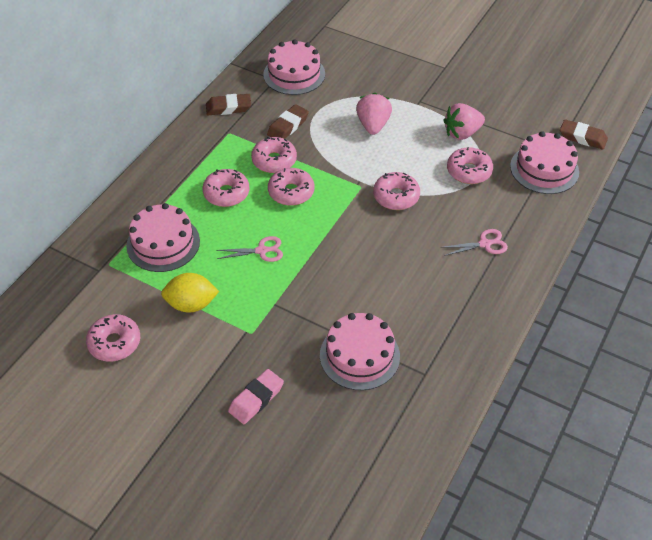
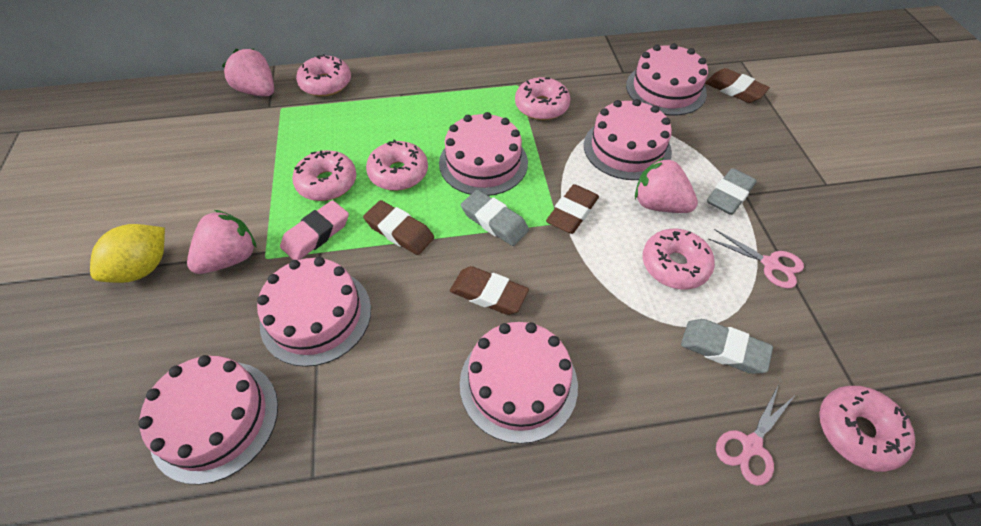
brown eraser: 3 -> 4
grey eraser: 0 -> 3
pink cake: 4 -> 6
pink strawberry: 2 -> 3

